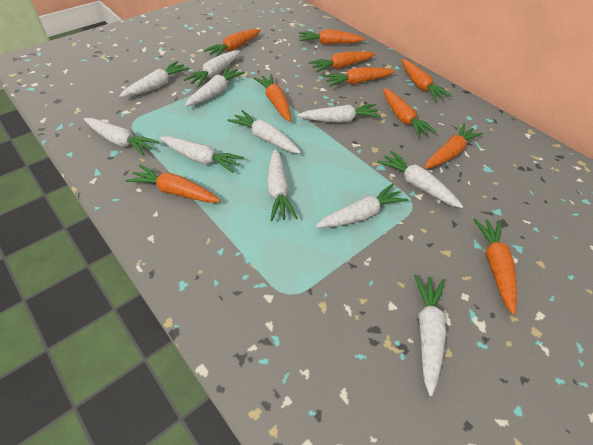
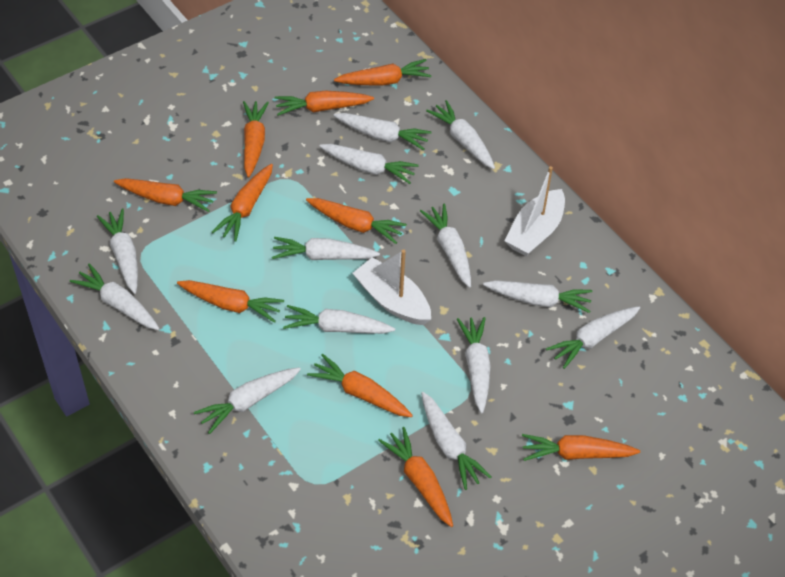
white boat: 0 -> 2
white carrot: 11 -> 13

